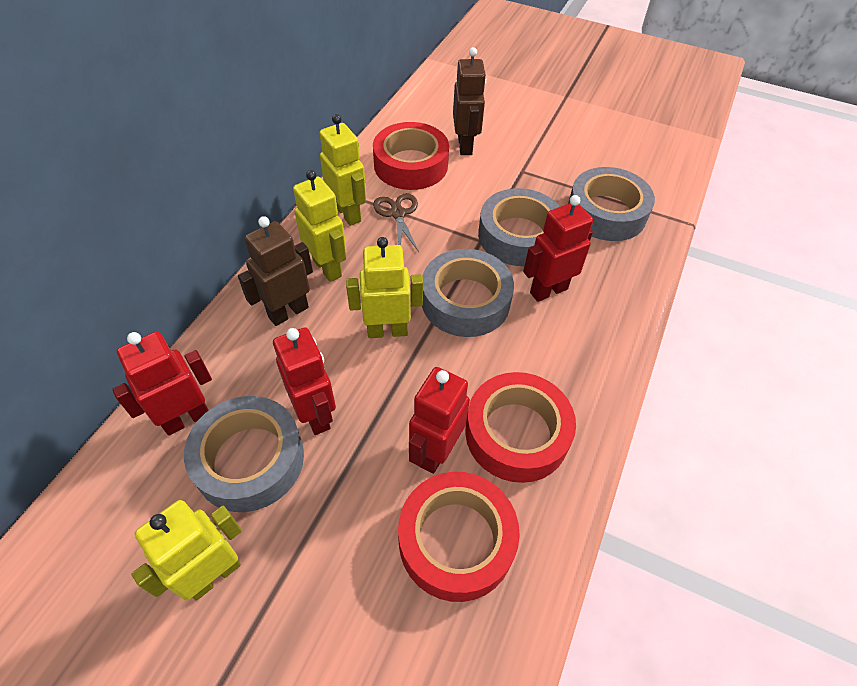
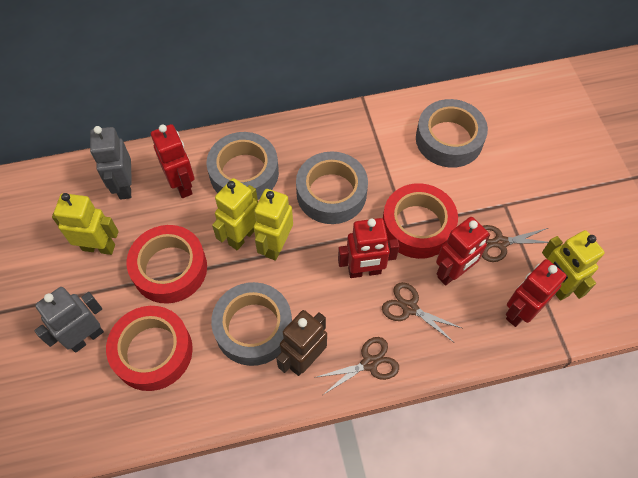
brown robot: 2 -> 1
brown scissors: 1 -> 3
grey robot: 0 -> 2

